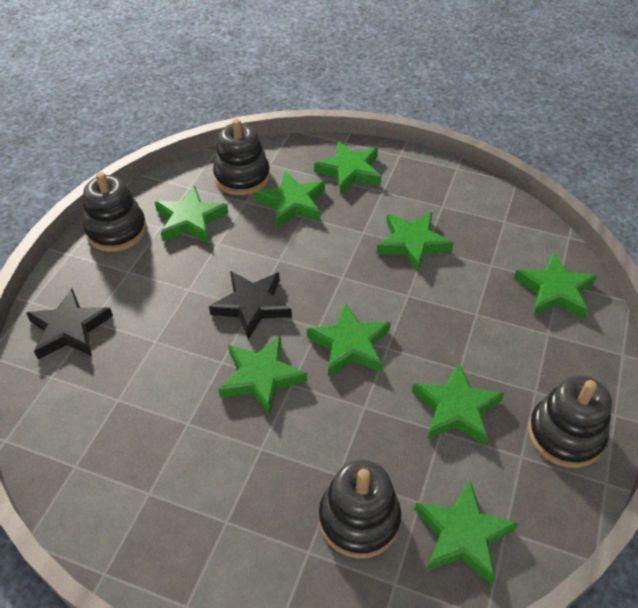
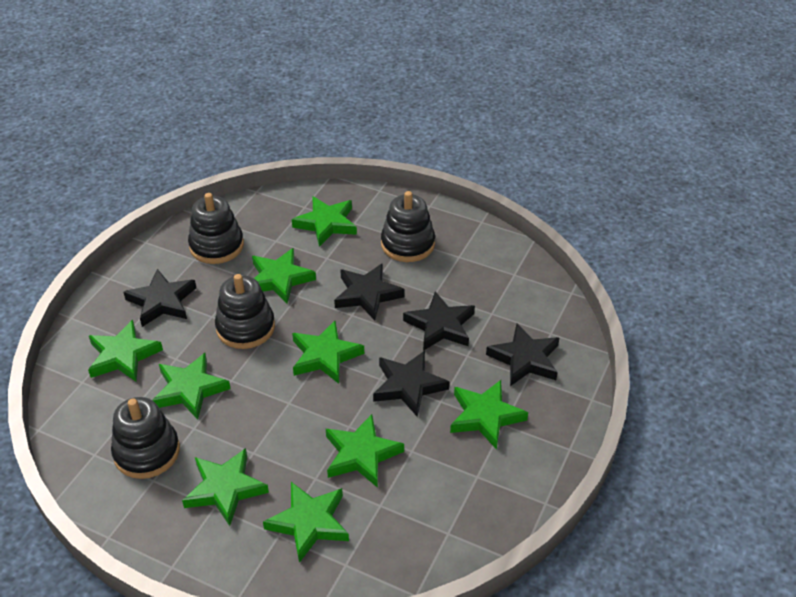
black star: 2 -> 5

